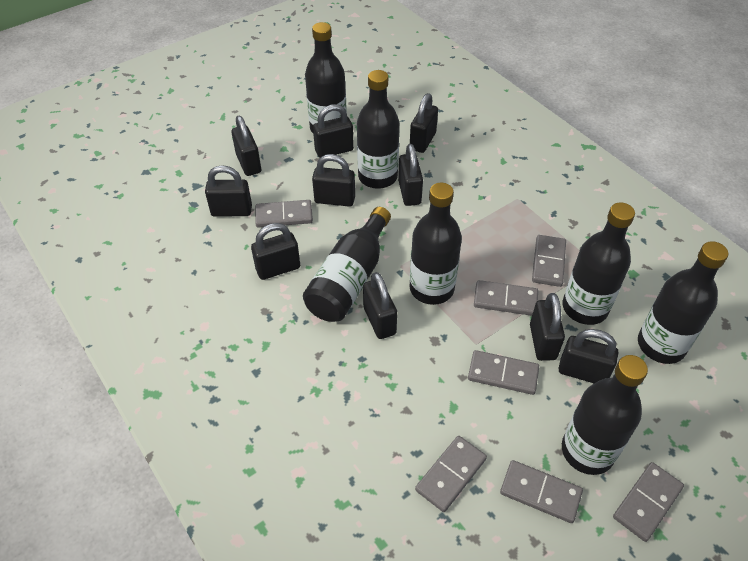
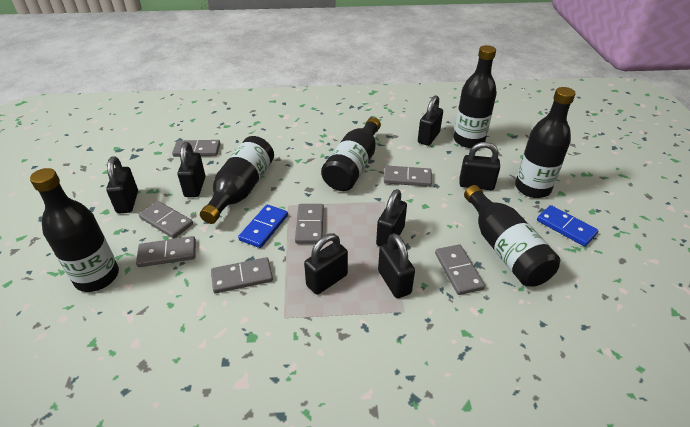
black bottle: 7 -> 6
black padlock: 10 -> 7
blue domino: 0 -> 2

